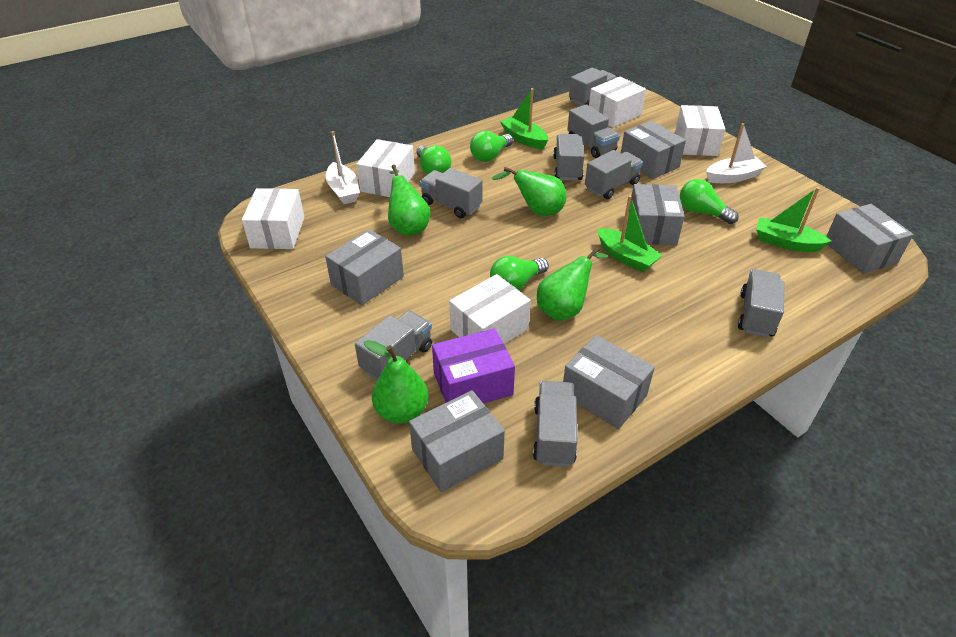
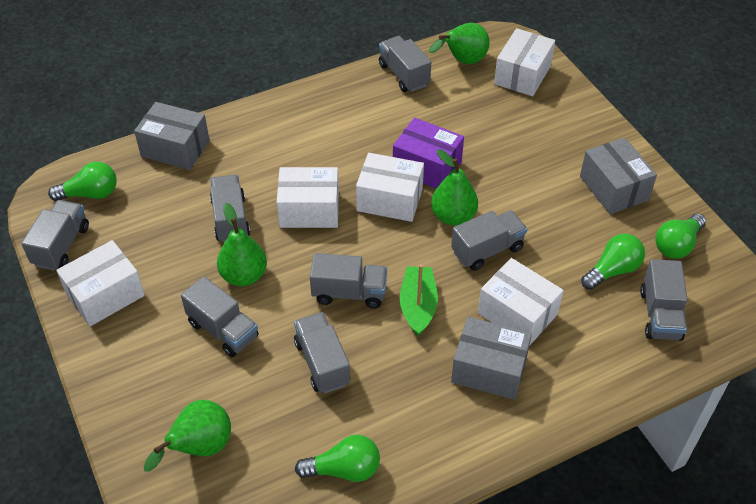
green boat: 3 -> 1
grey box: 6 -> 3
white boat: 2 -> 0

